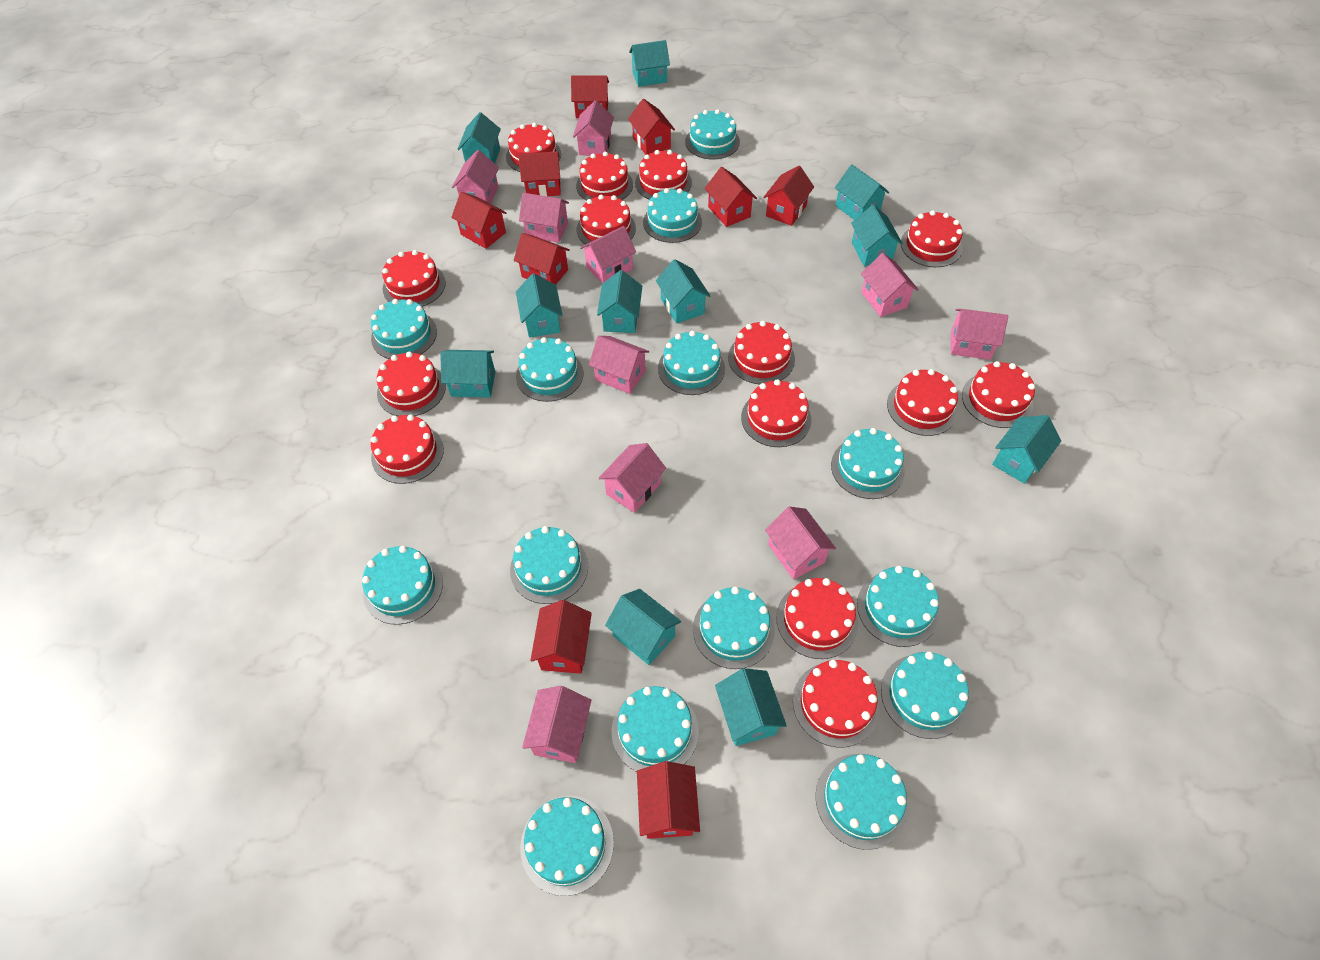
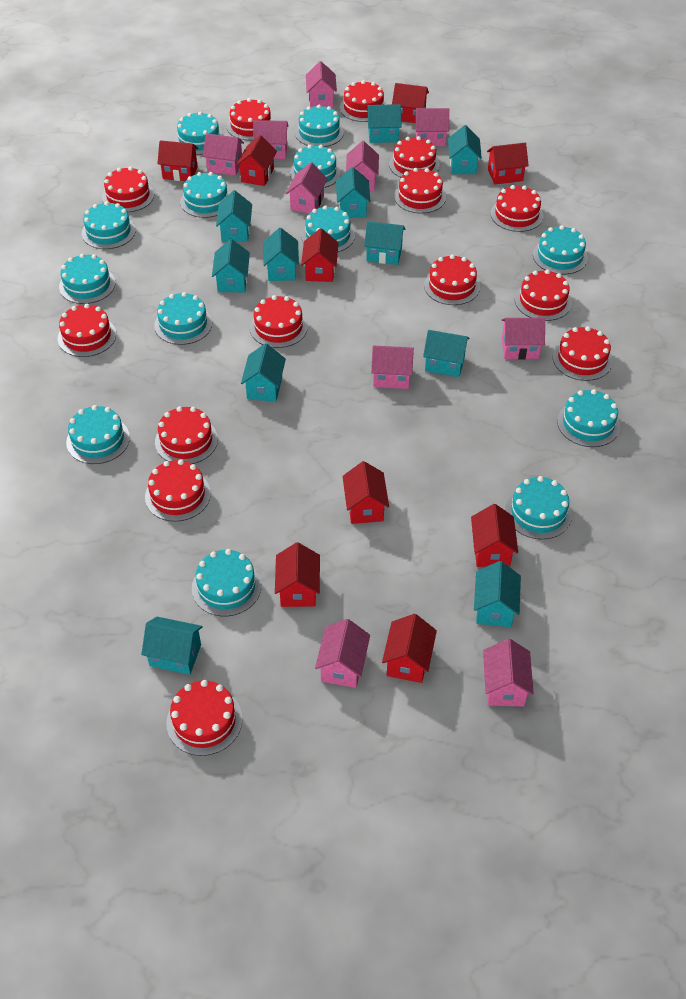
turquoise cake: 14 -> 13

